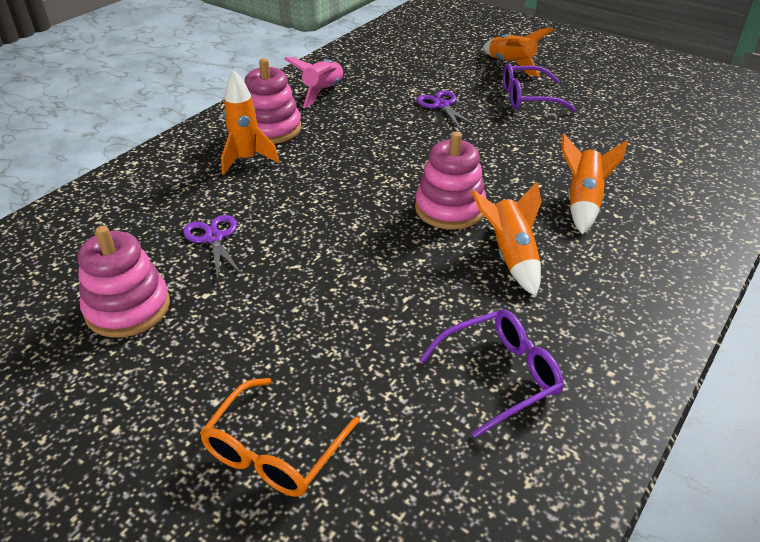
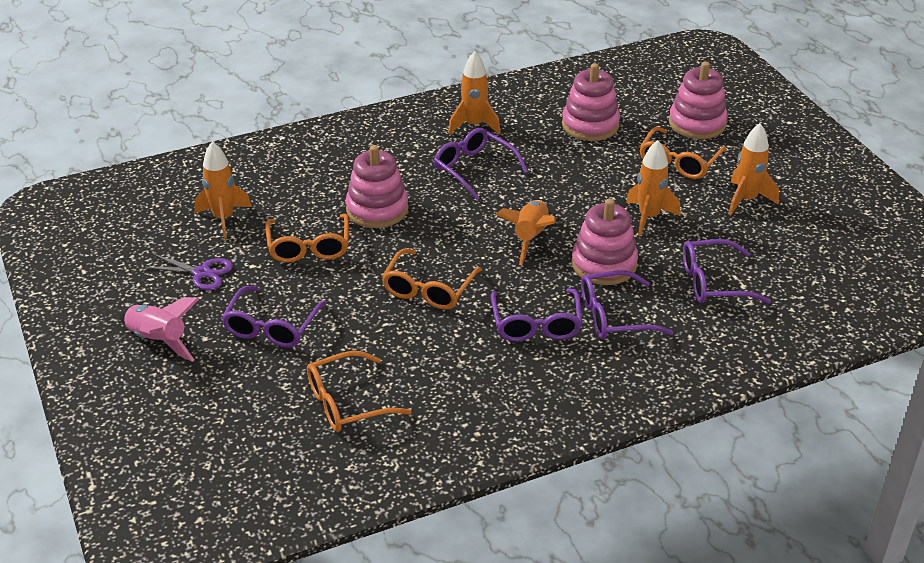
orange glasses: 1 -> 4
orange rocket: 4 -> 5
pink stacking toy: 3 -> 4
purple glasses: 2 -> 5
purple scissors: 2 -> 1

